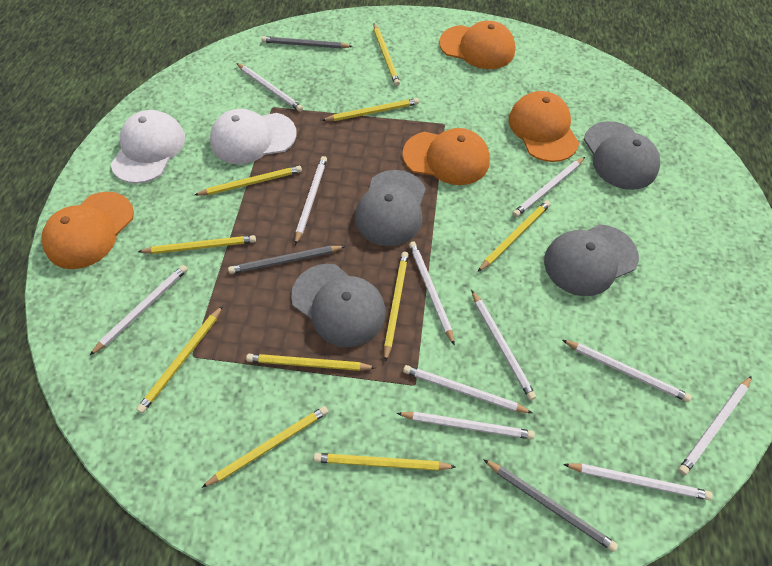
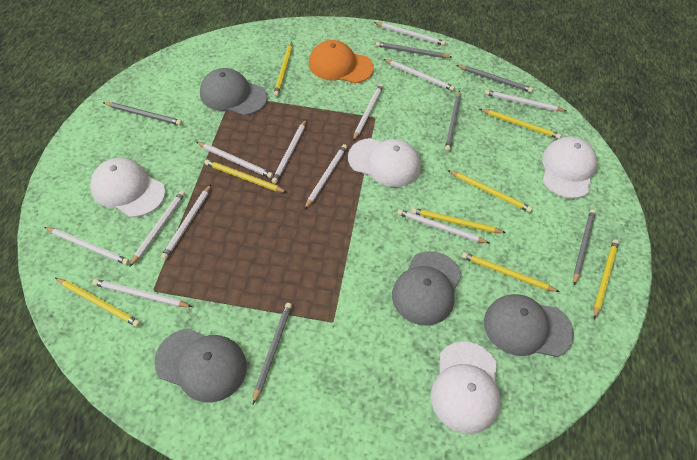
grey pencil: 3 -> 6
orange cap: 4 -> 1
white cap: 2 -> 4
white pencil: 11 -> 12
yellow pencil: 10 -> 8

